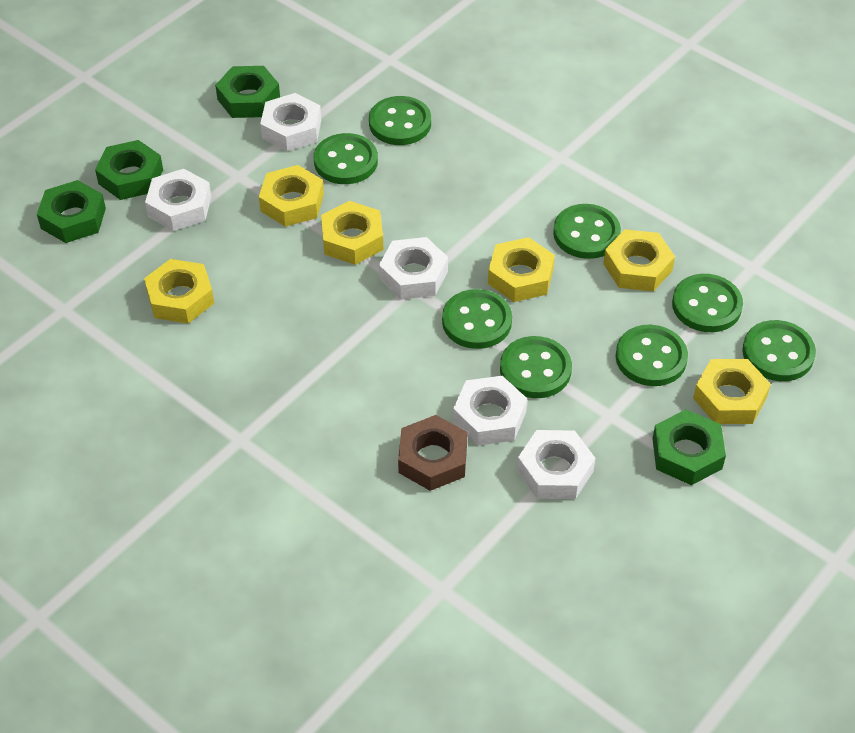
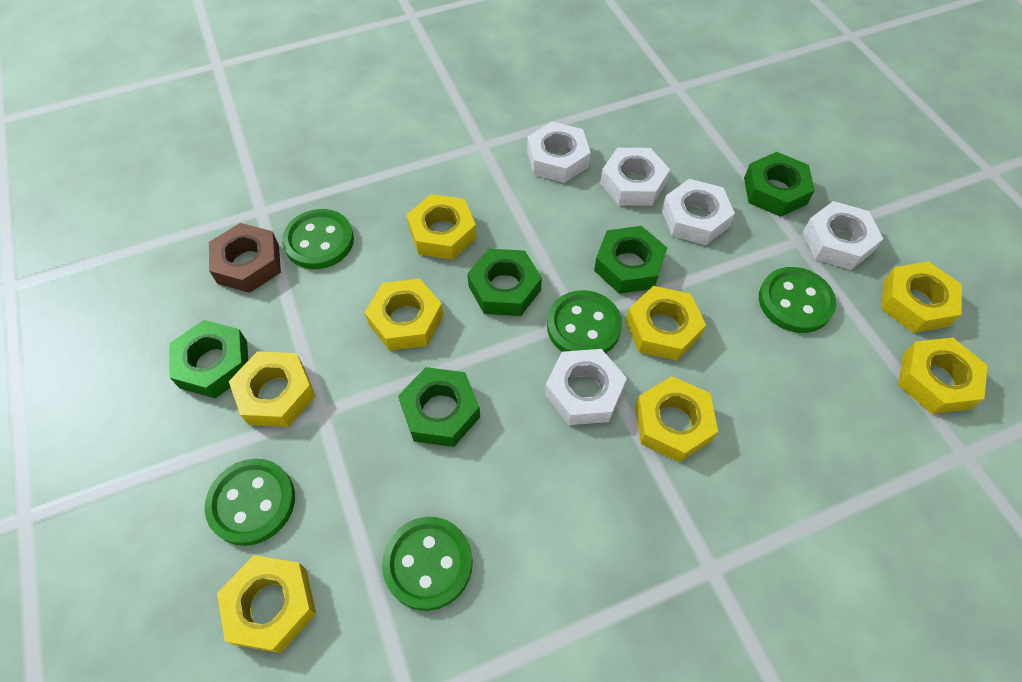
green button: 8 -> 5
green nut: 4 -> 5
yellow nut: 6 -> 8

